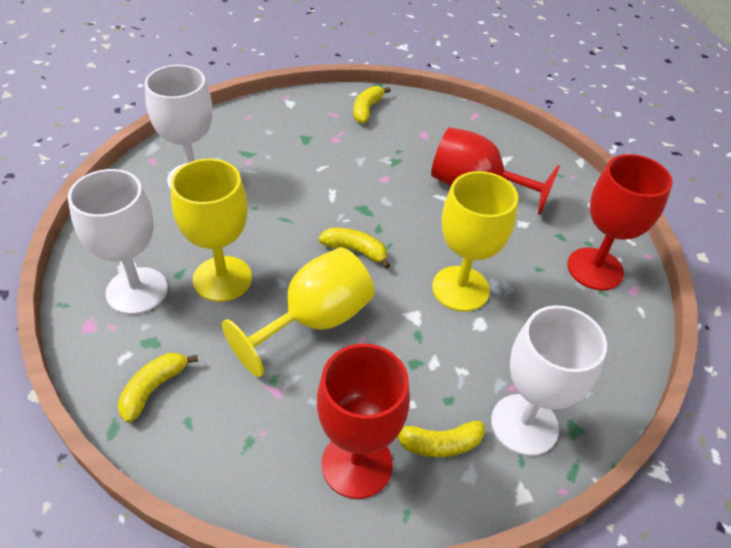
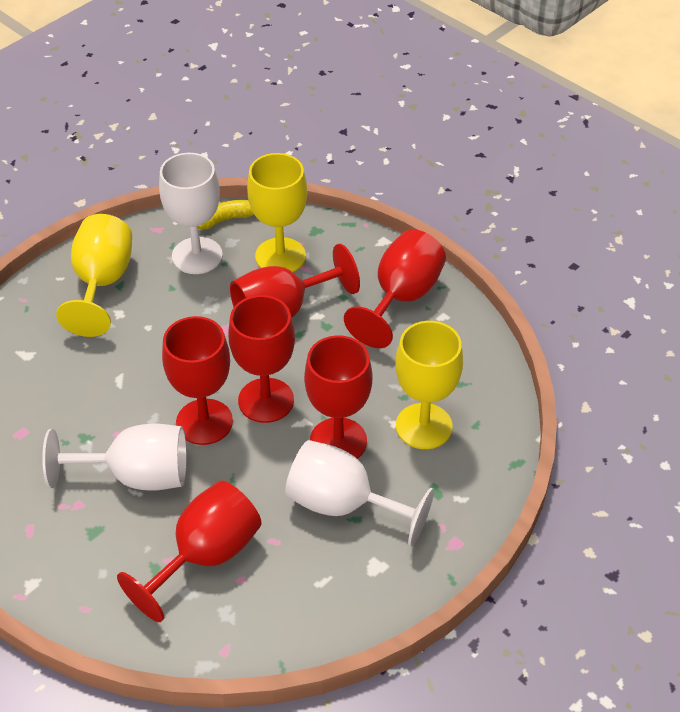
red goblet: 3 -> 6
yellow banana: 4 -> 1

